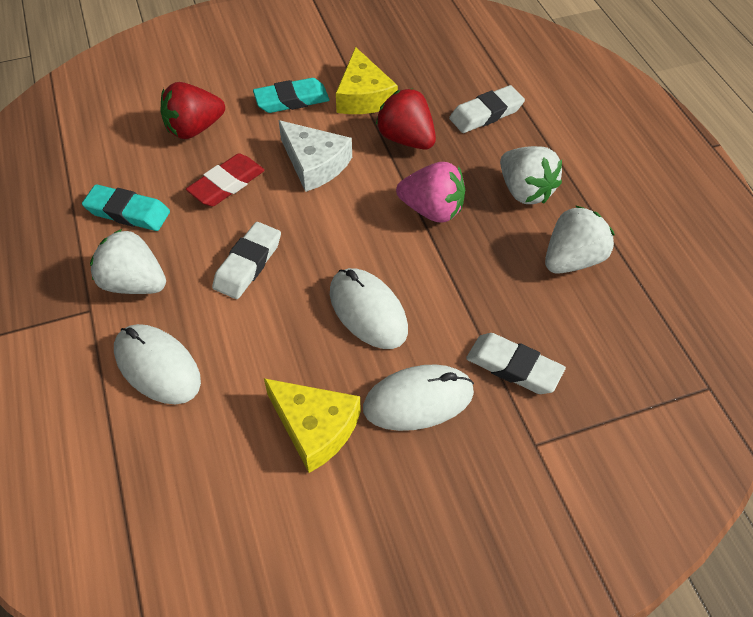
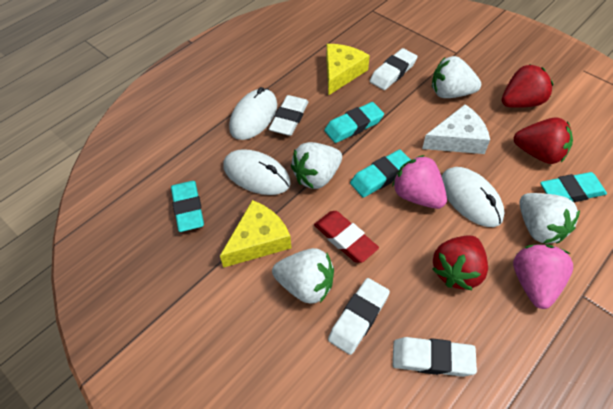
pink strawberry: 1 -> 2
red strawberry: 2 -> 3
turquoise eraser: 2 -> 4
white eraser: 3 -> 4
white strawberry: 3 -> 4

